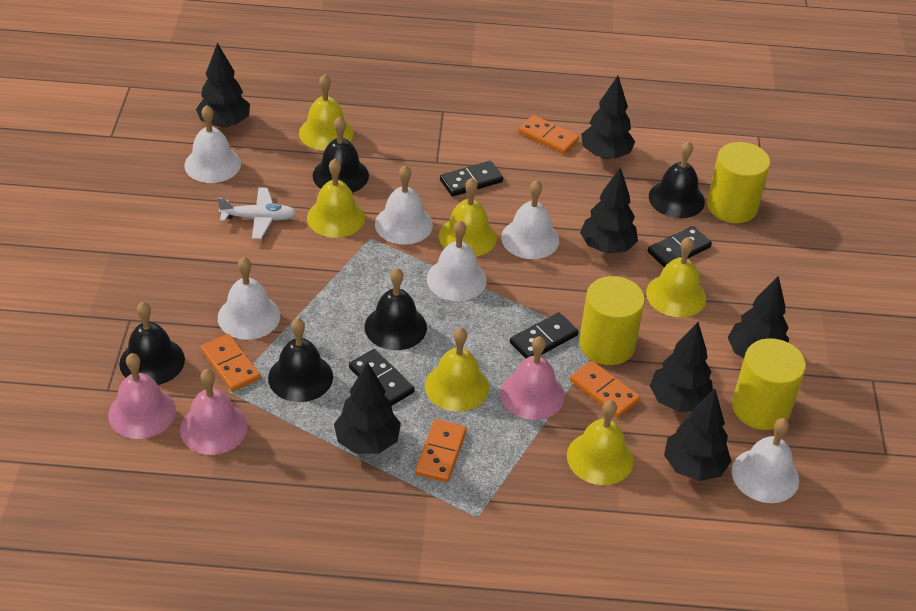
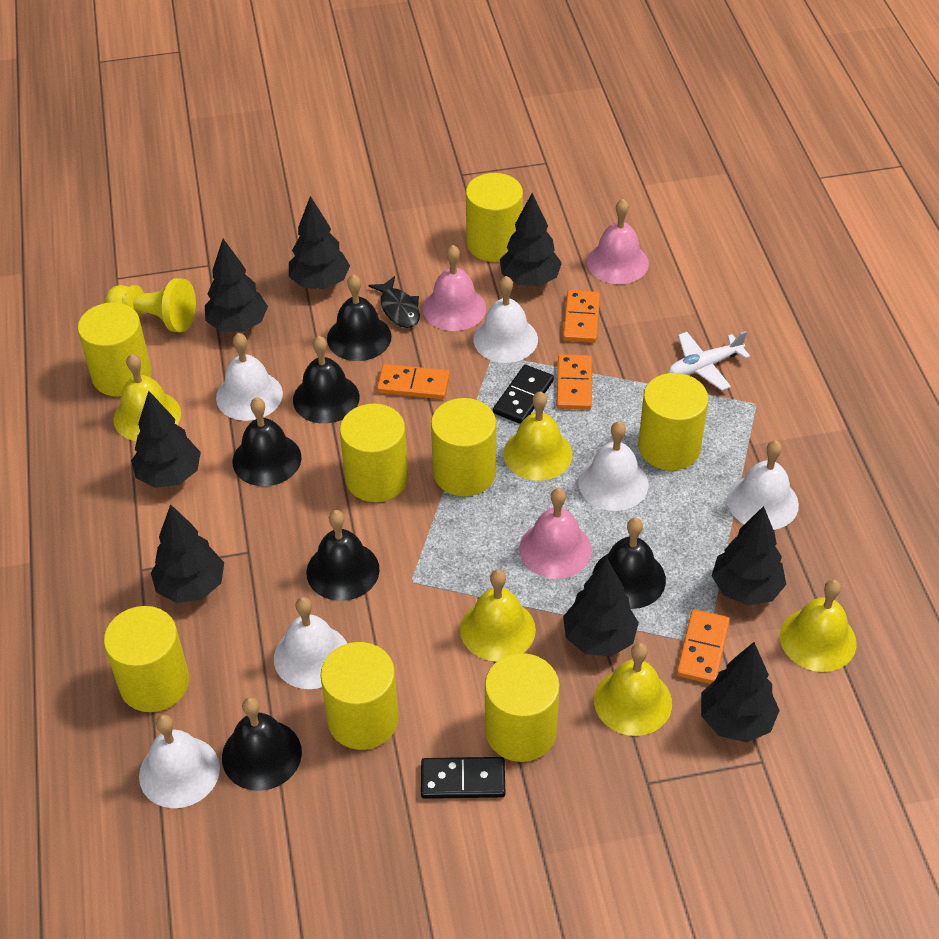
black bell: 5 -> 6
black domino: 4 -> 2
black fish: 0 -> 1
black tree: 7 -> 8
yellow bell: 6 -> 5
yellow cylinder: 3 -> 8
yellow pawn: 0 -> 1

